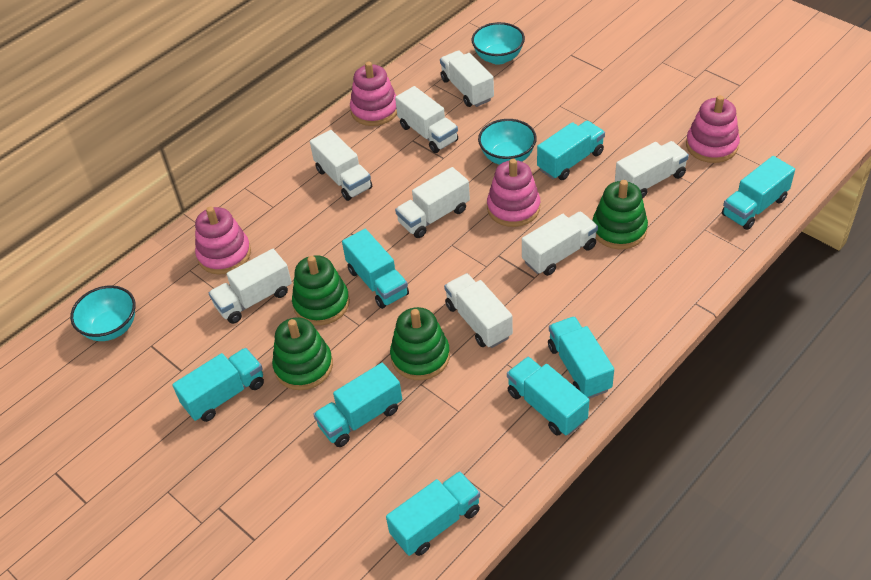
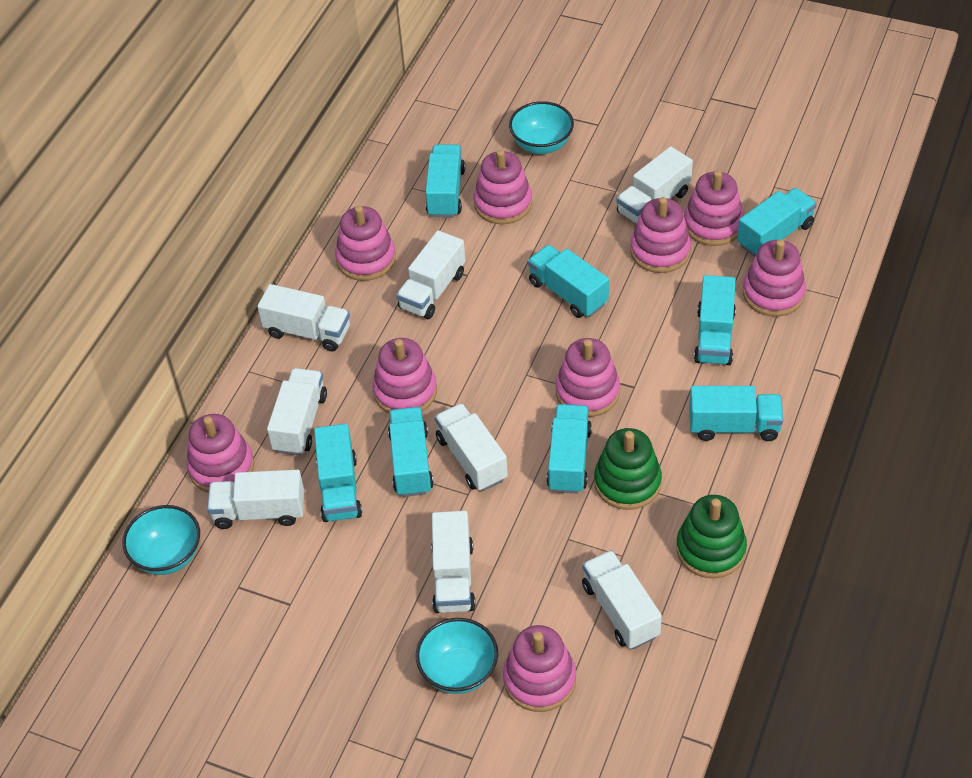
green stacking toy: 4 -> 2
pink stacking toy: 4 -> 9

